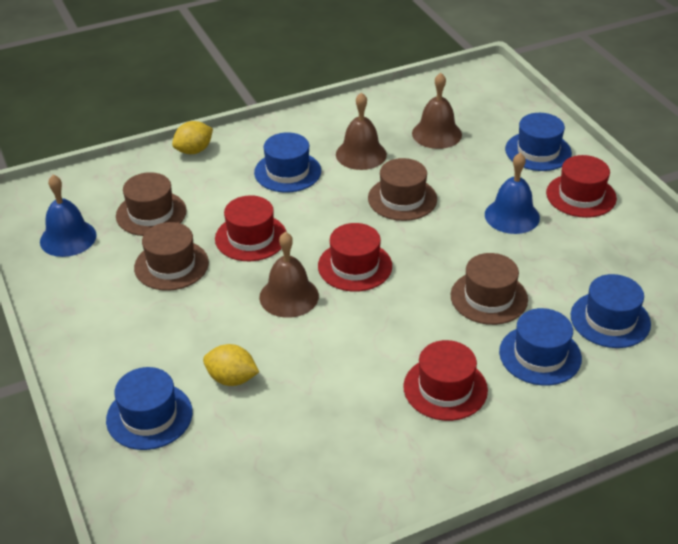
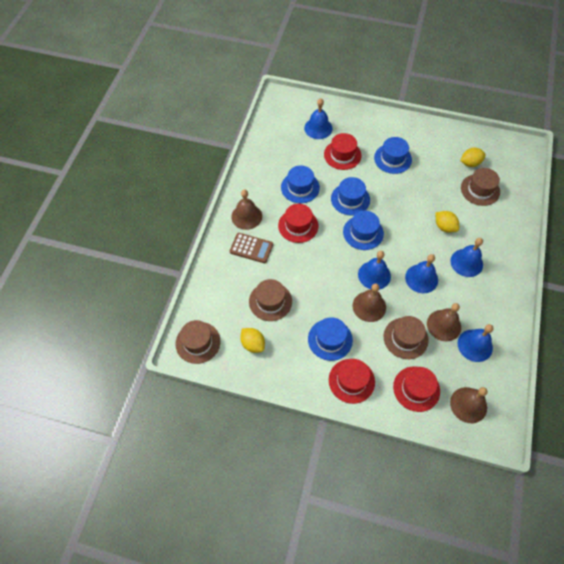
blue bell: 2 -> 5
brown bell: 3 -> 4
brown calculator: 0 -> 1
yellow lemon: 2 -> 3

